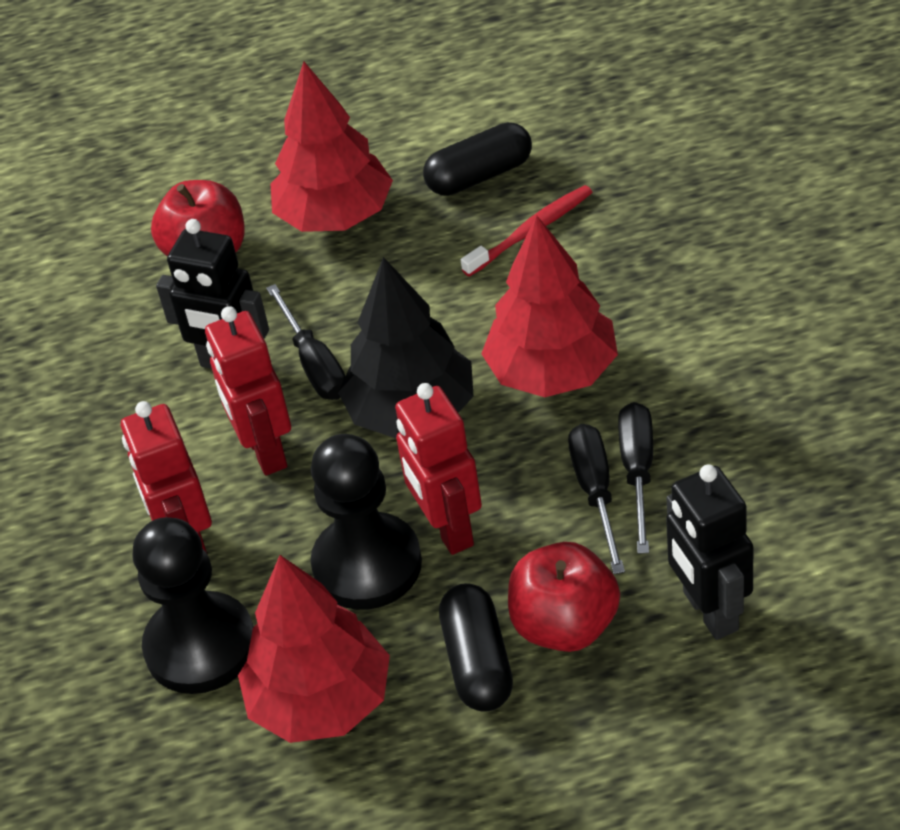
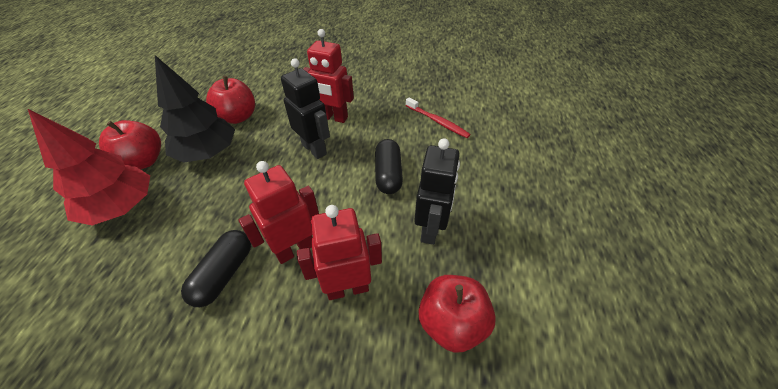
black pawn: 2 -> 0
black screwdriver: 3 -> 0
red apple: 2 -> 3
red tree: 3 -> 1

